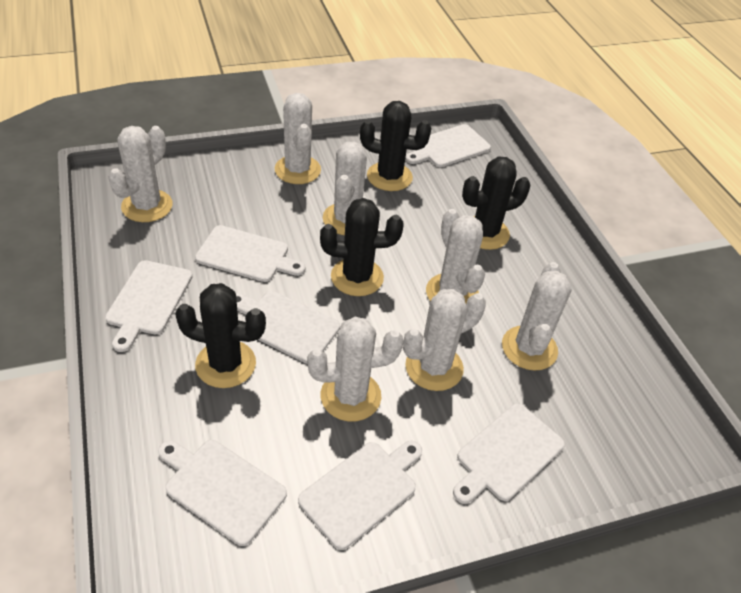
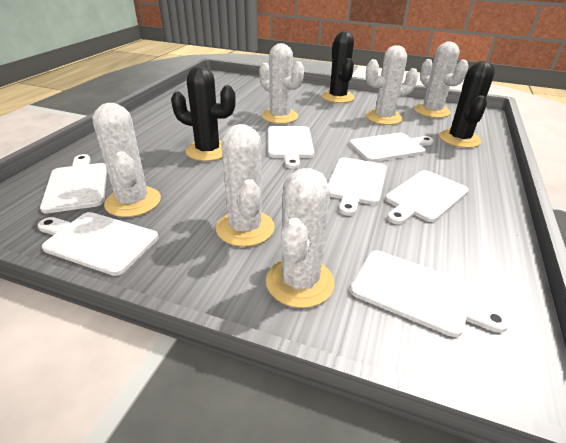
black cactus: 4 -> 3
white cactus: 7 -> 6

